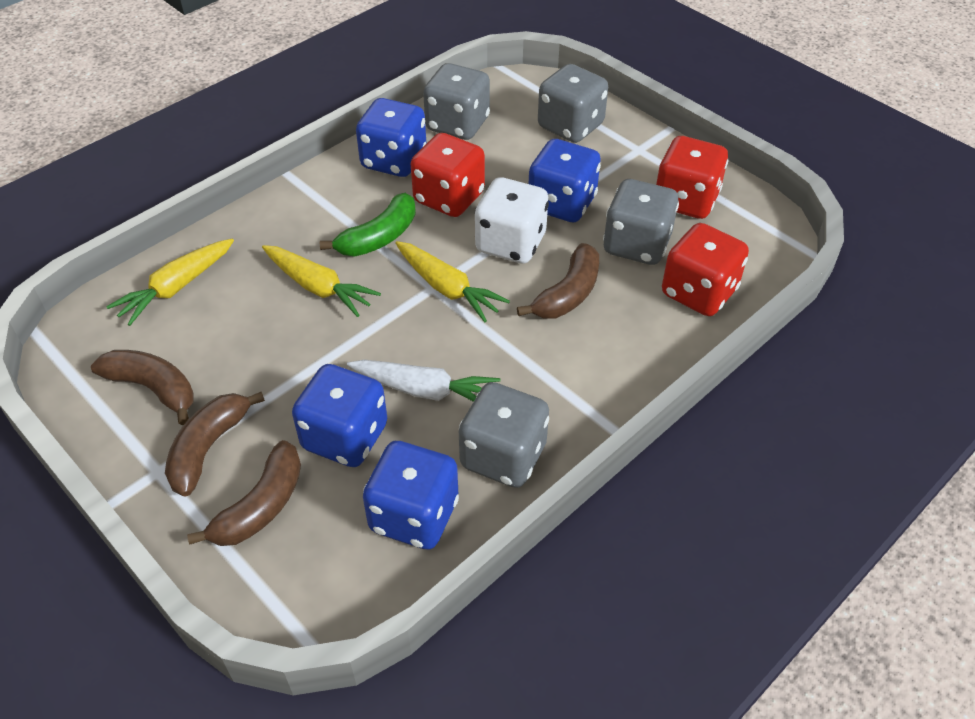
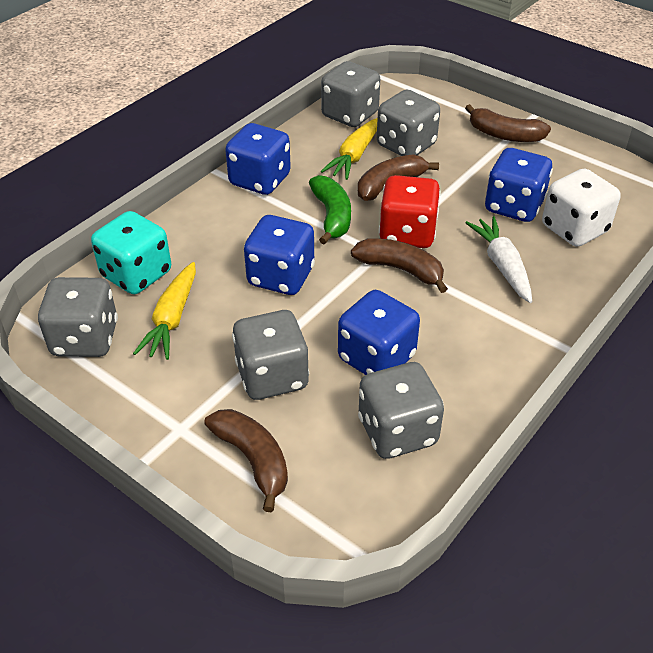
grey dice: 4 -> 5
red dice: 3 -> 1
turquoise dice: 0 -> 1
yellow carrot: 3 -> 2

